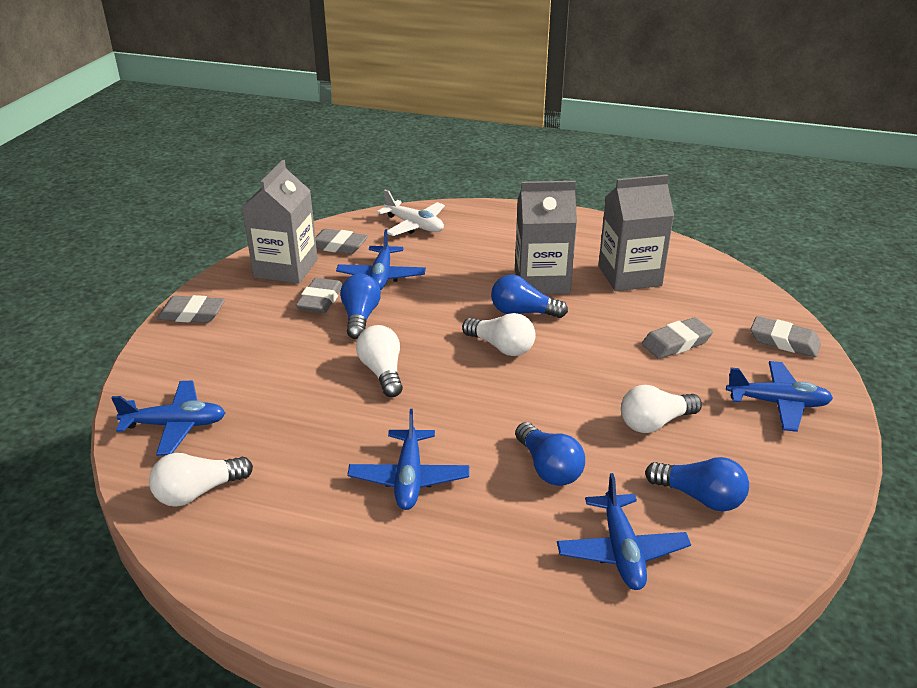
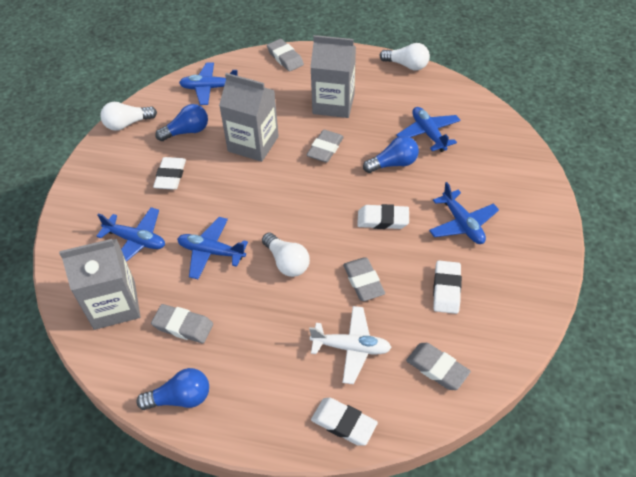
blue light bulb: 4 -> 3
white eraser: 0 -> 4
white light bulb: 4 -> 3

